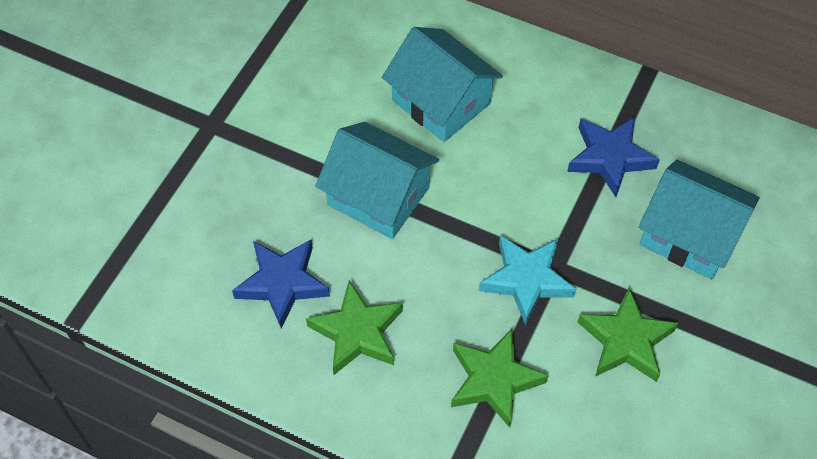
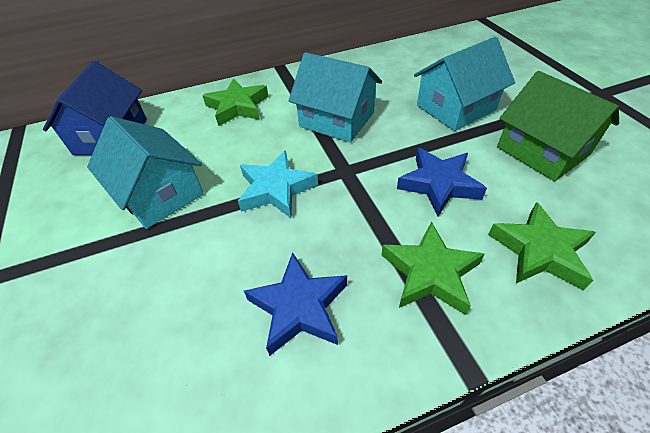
blue house: 0 -> 1
green house: 0 -> 1

